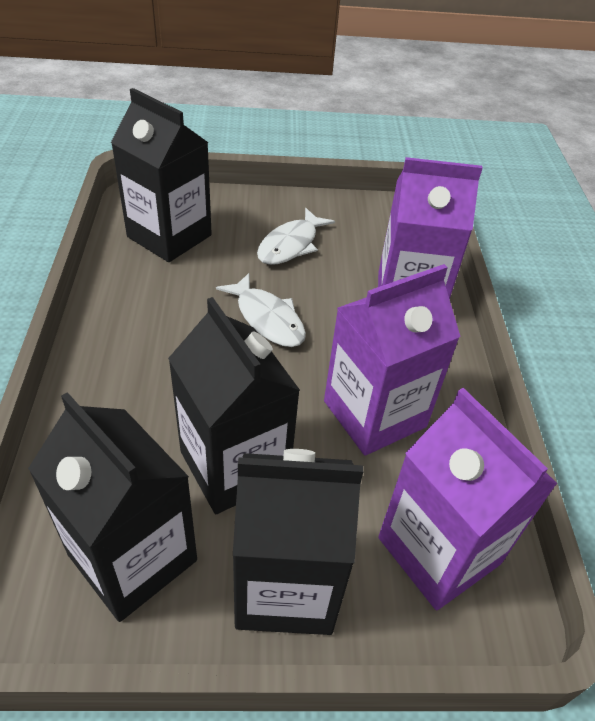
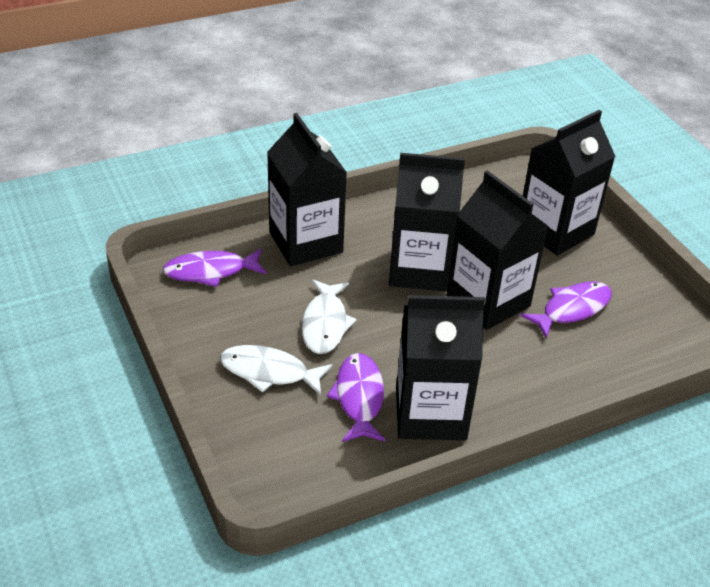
black carton: 4 -> 5
purple carton: 3 -> 0
purple fish: 0 -> 3

